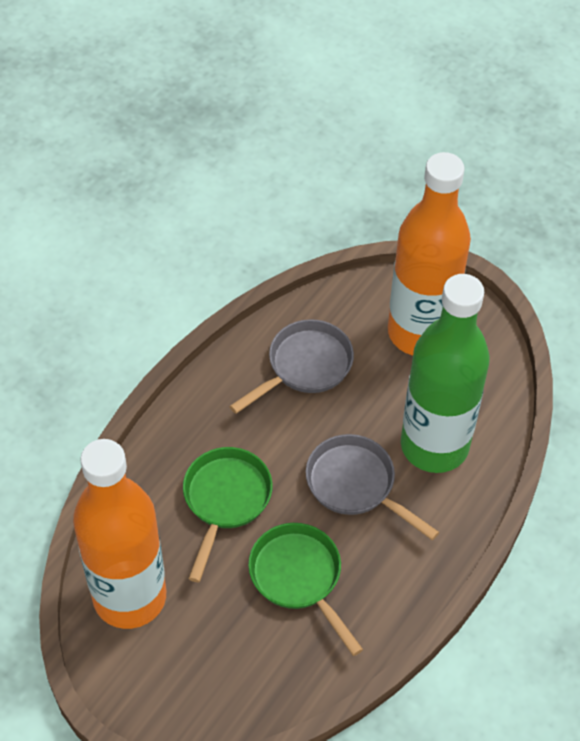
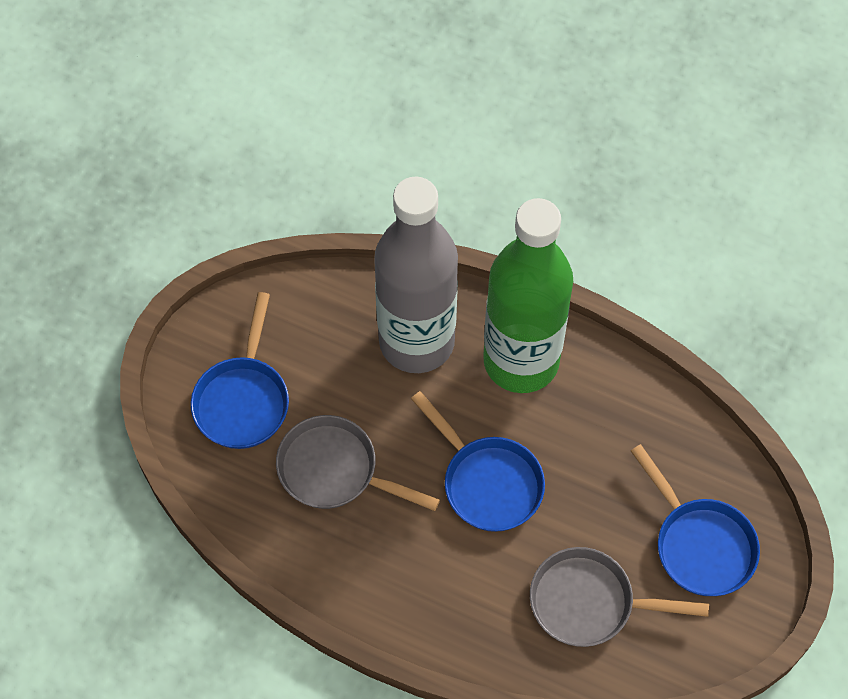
blue pan: 0 -> 3
green pan: 2 -> 0
grey bottle: 0 -> 1
orange bottle: 2 -> 0

